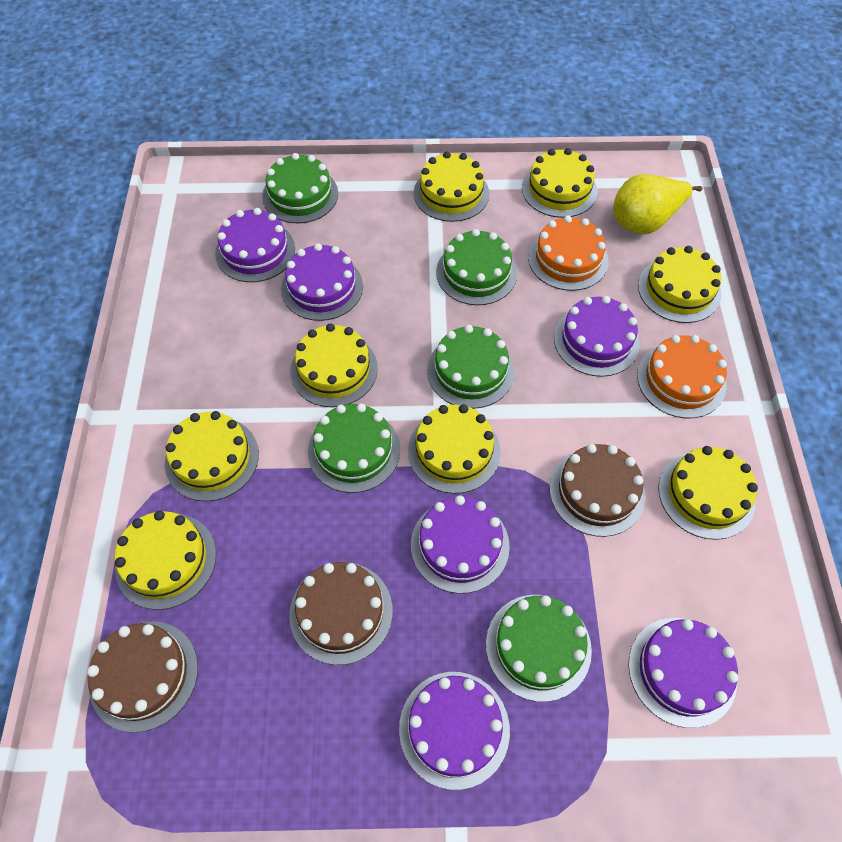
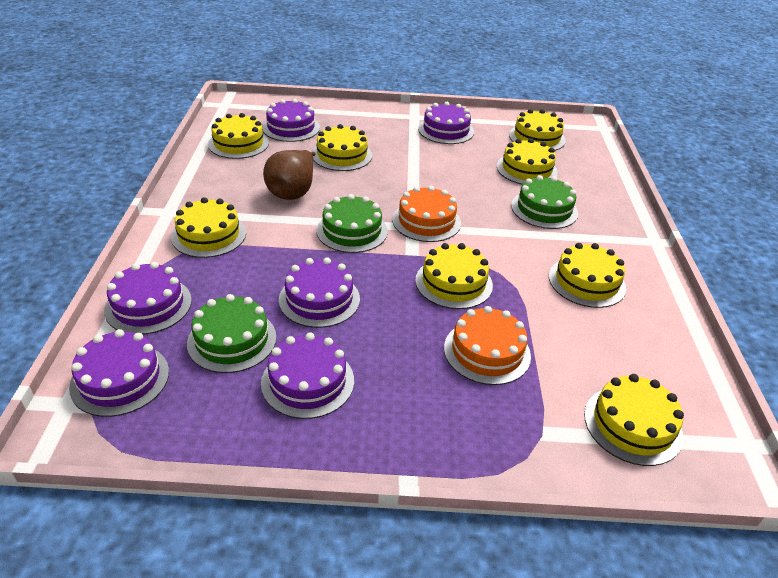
brown cake: 3 -> 0
brown pear: 0 -> 1
green cake: 5 -> 3
yellow pear: 1 -> 0

